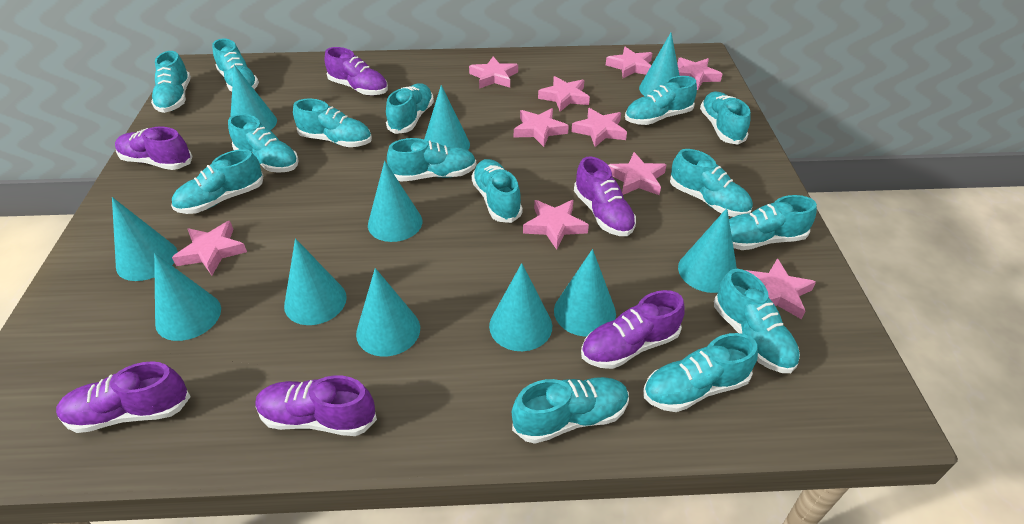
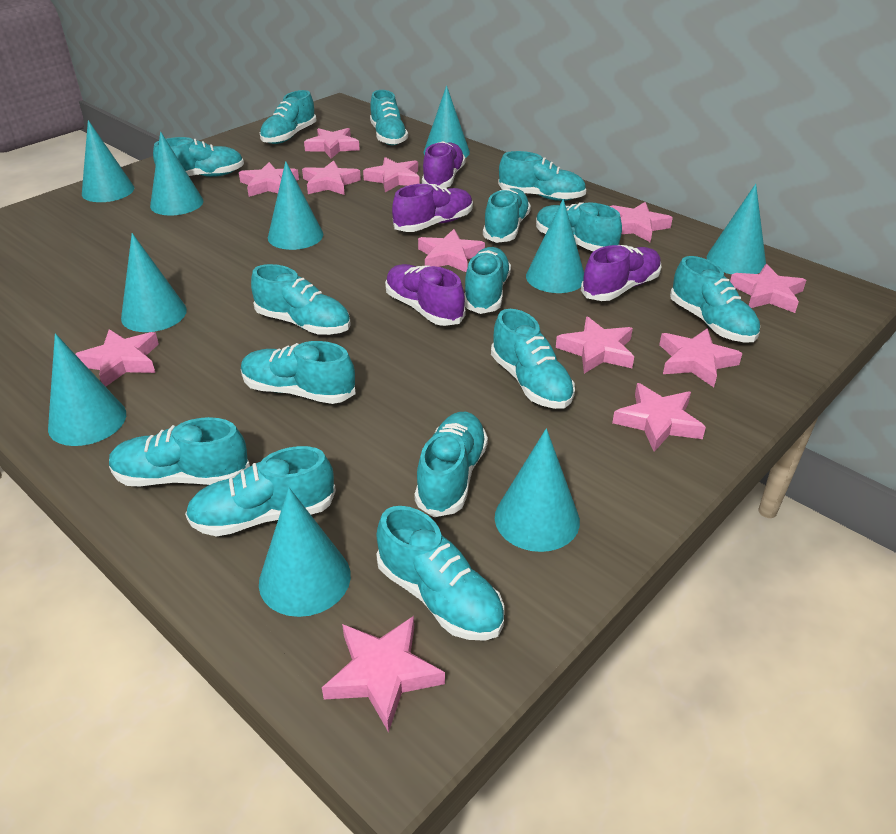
pink star: 10 -> 12
purple shoe: 6 -> 4
turquoise cone: 11 -> 10

